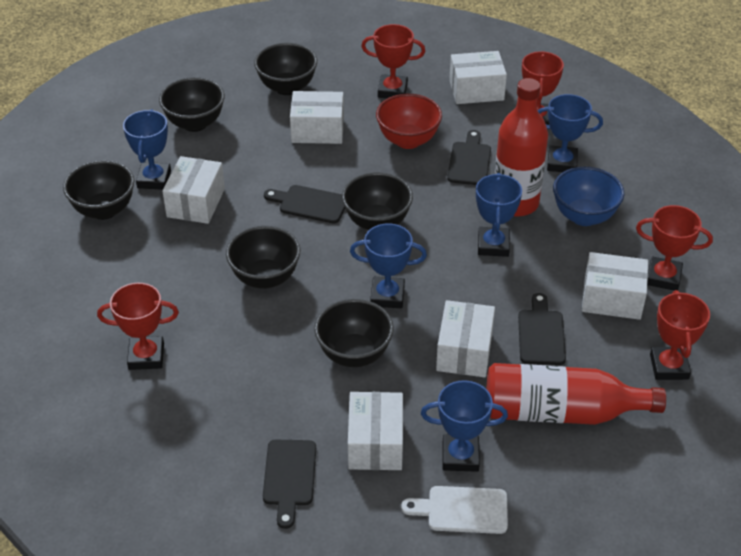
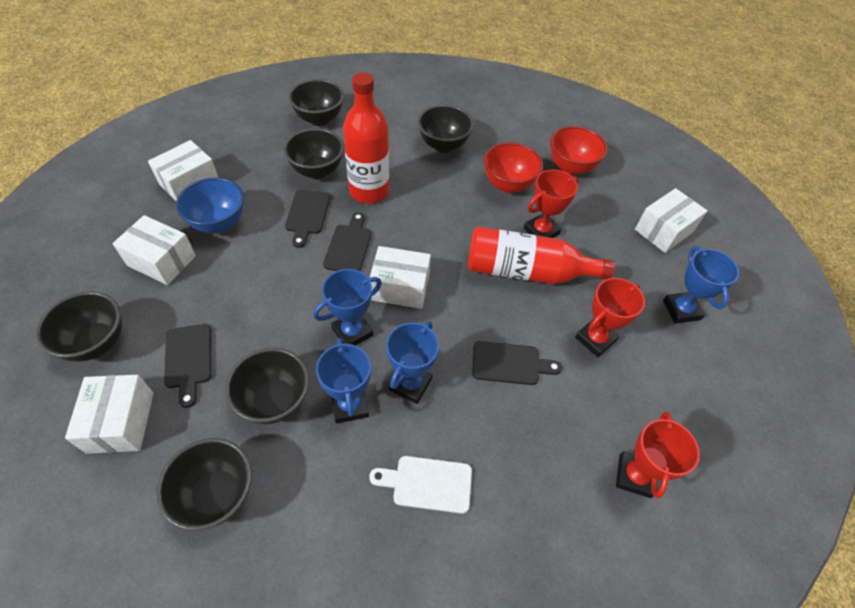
blue trophy: 5 -> 4
red bowl: 1 -> 2
red trophy: 5 -> 3
white box: 6 -> 5

